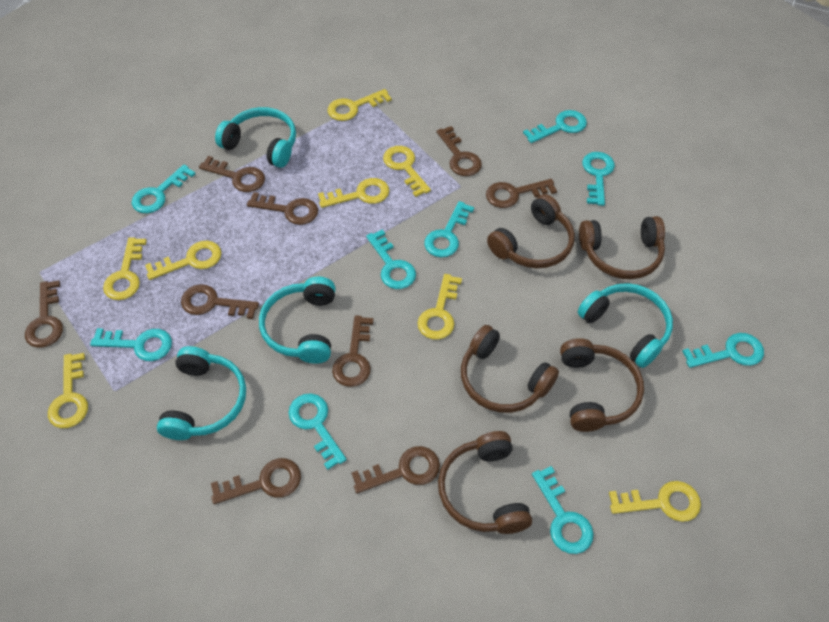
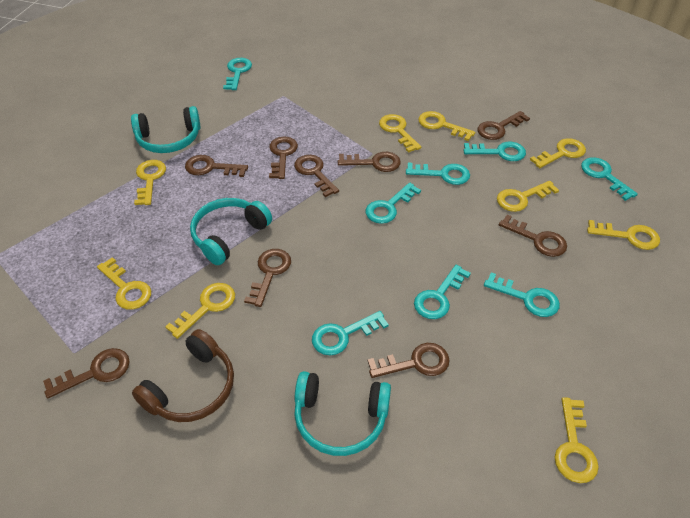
brown headphones: 5 -> 1
turquoise headphones: 4 -> 3
turquoise key: 9 -> 8
yellow key: 8 -> 9

